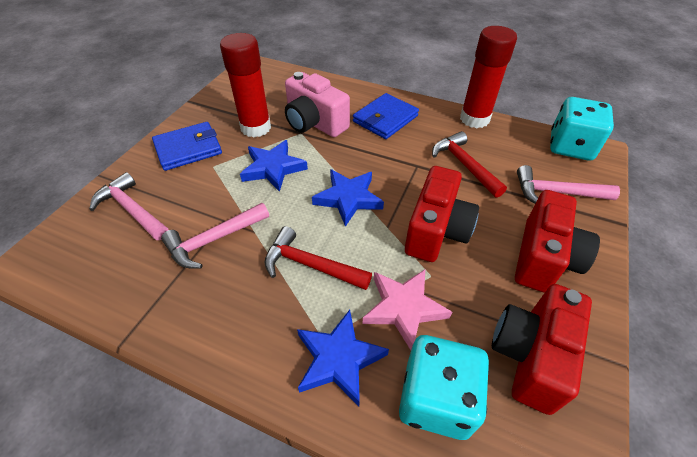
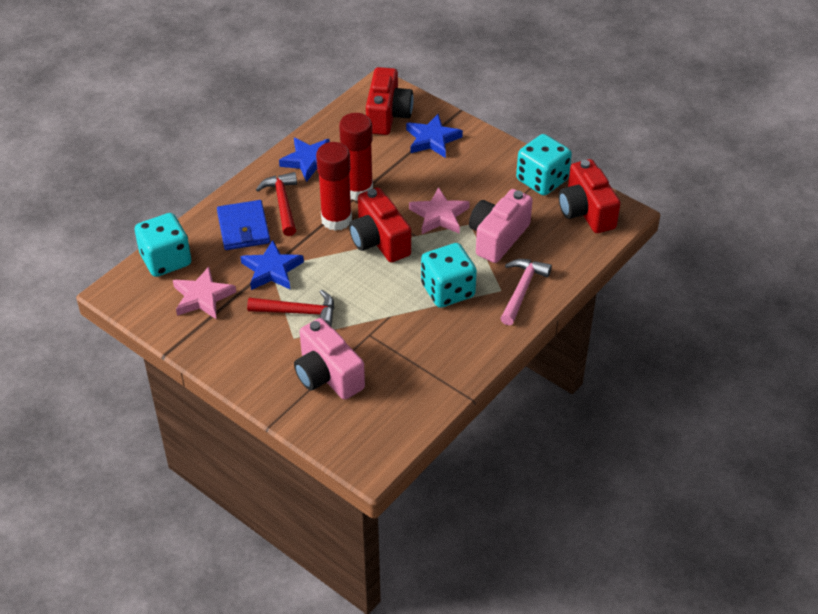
blue wallet: 2 -> 1
pink camera: 1 -> 2
pink hammer: 3 -> 1
pink star: 1 -> 2
turquoise dice: 2 -> 3

